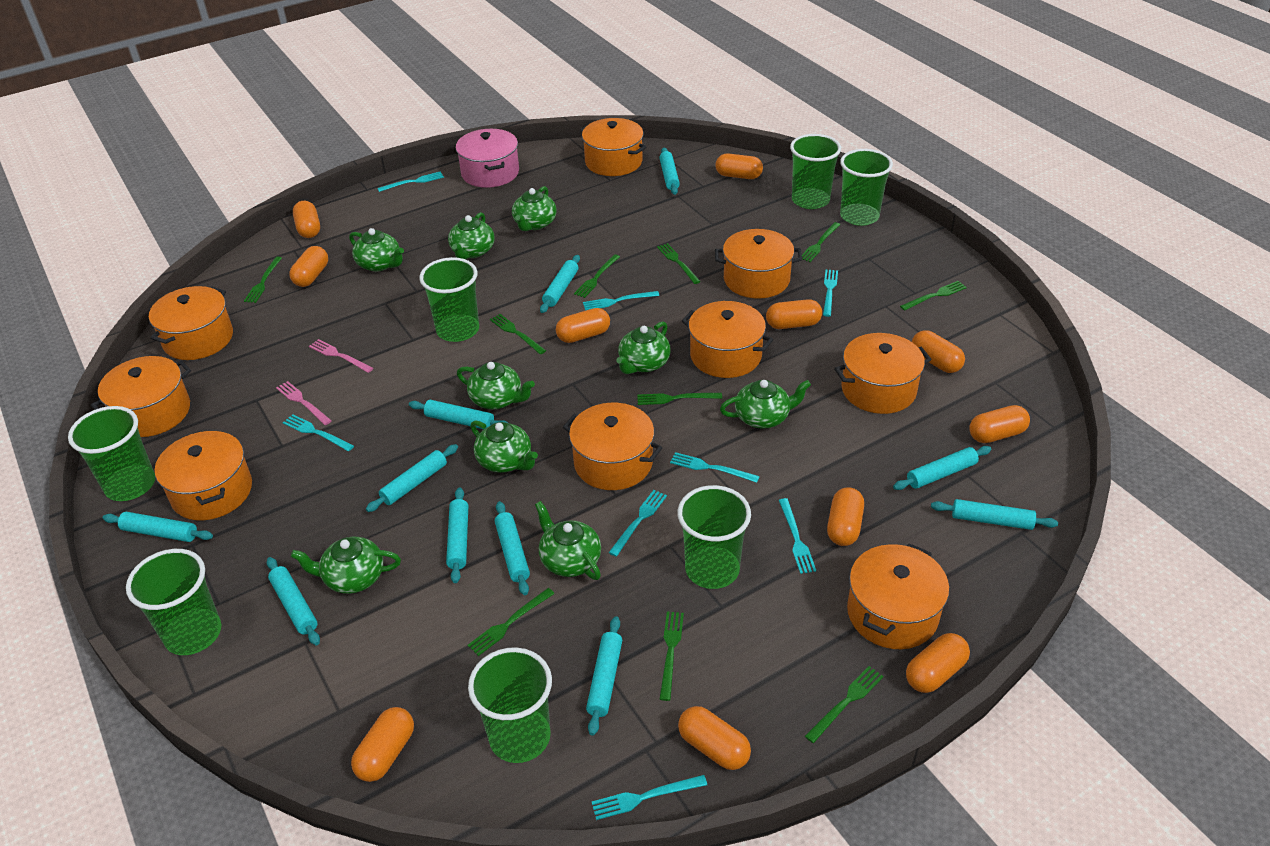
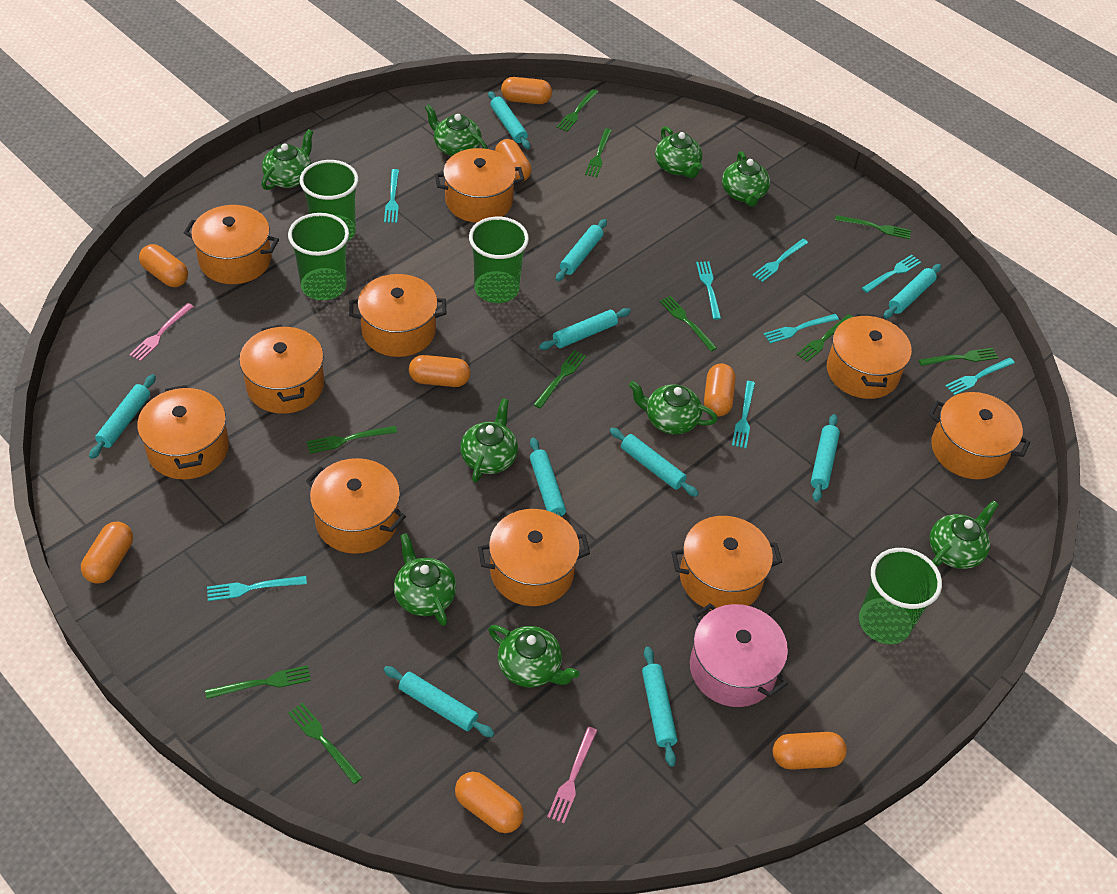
green cup: 7 -> 4
orange capsule: 11 -> 8
orange pot: 9 -> 10
turquoise rolling pin: 11 -> 10

